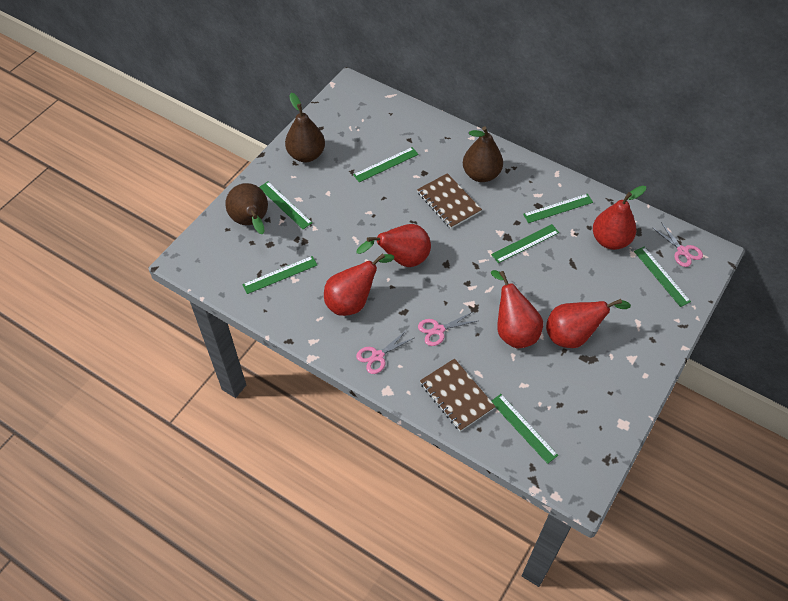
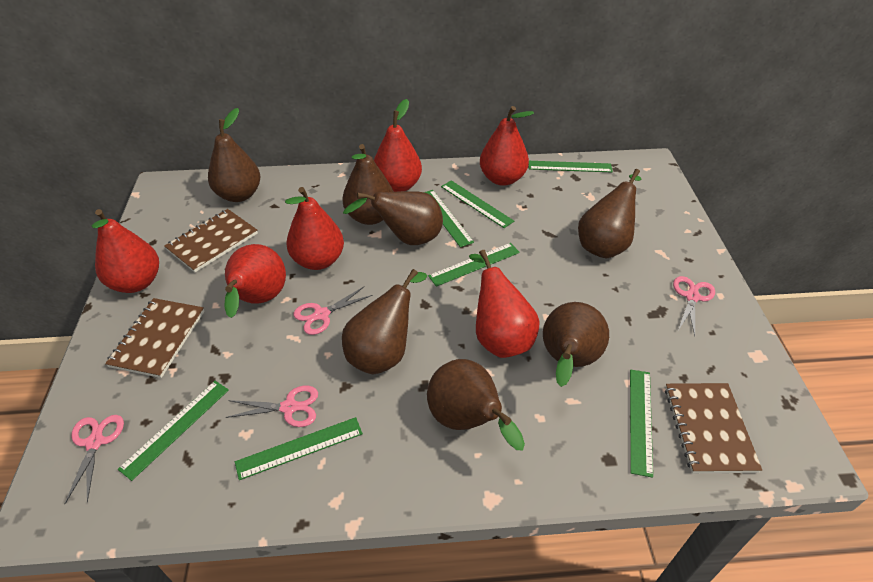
brown notebook: 2 -> 3
brown pear: 3 -> 7
pink scissors: 3 -> 4
red pear: 5 -> 6

